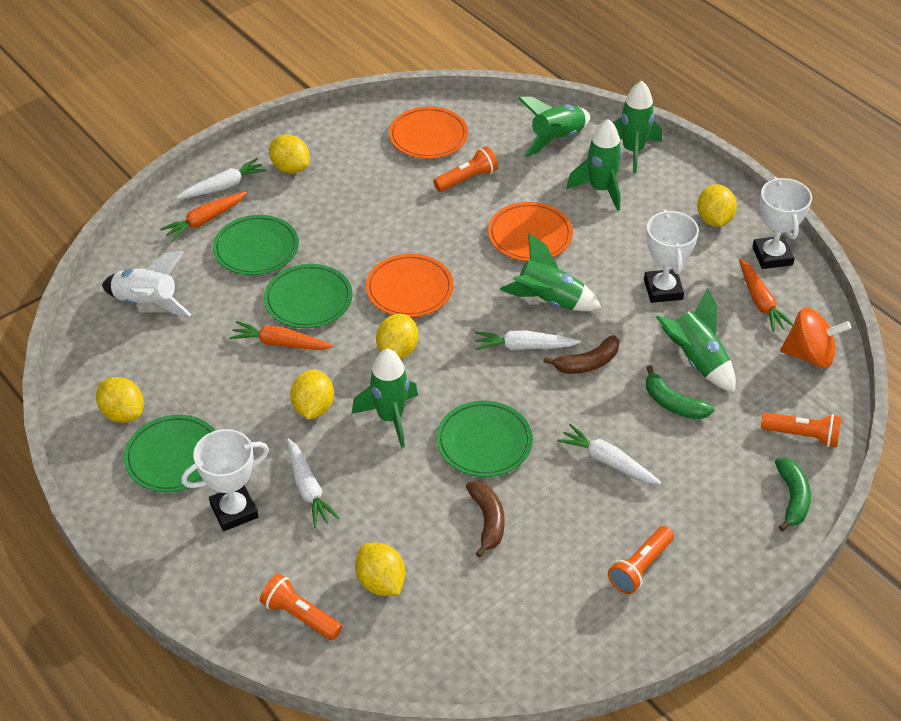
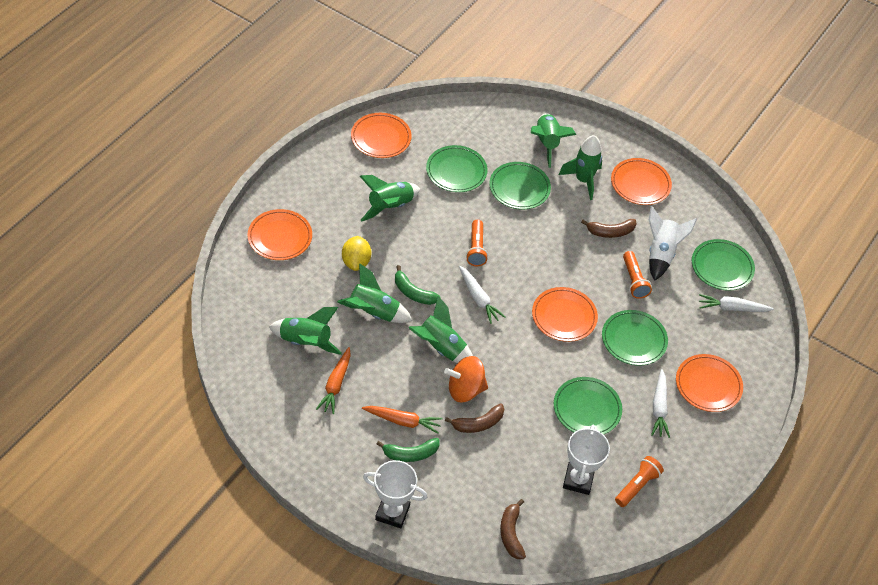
brown banana: 2 -> 3
green plate: 4 -> 5
orange carrot: 3 -> 2
orange flashlight: 4 -> 3
orange plate: 3 -> 5
white carrot: 4 -> 3
white trophy: 3 -> 2
yellow lemon: 6 -> 1

